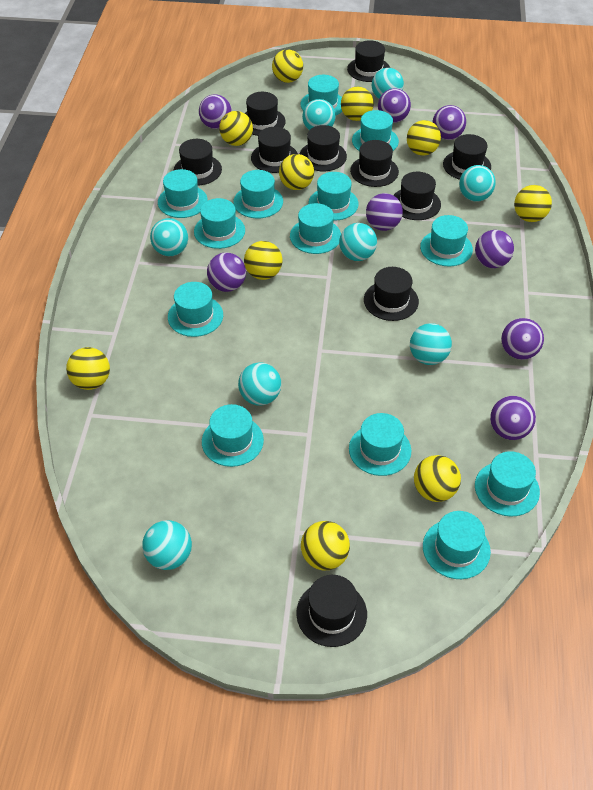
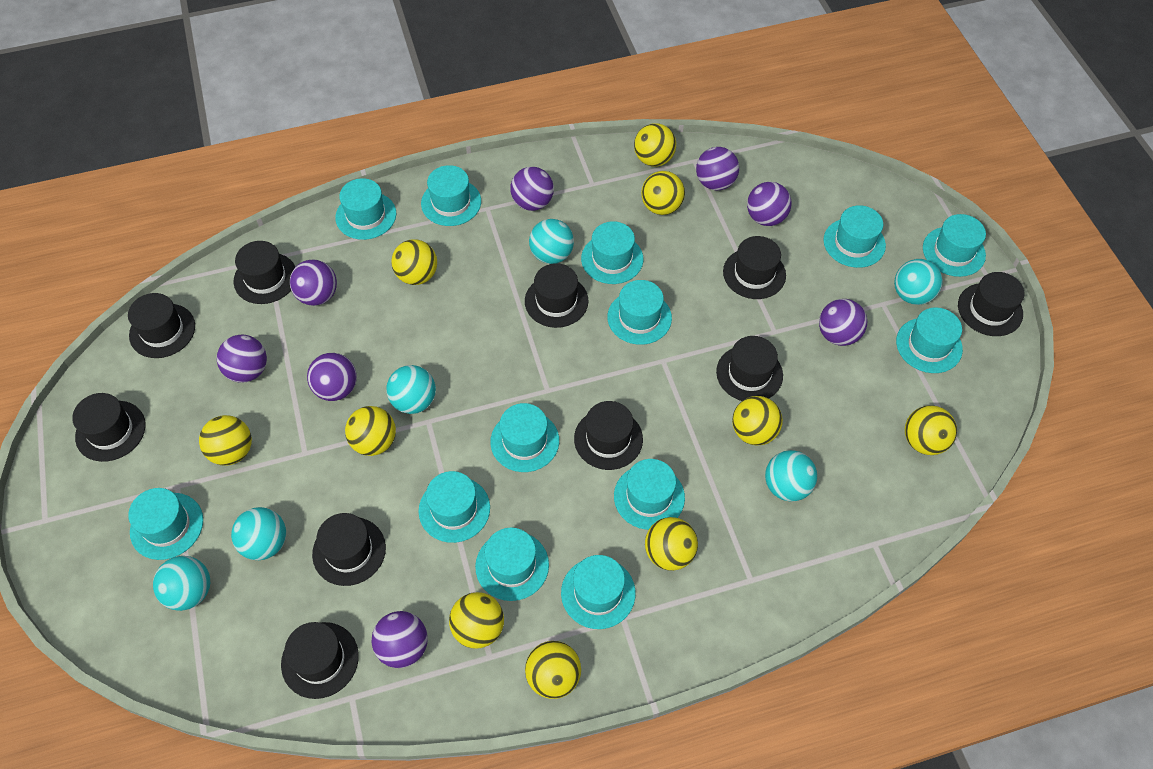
turquoise ball: 8 -> 6

